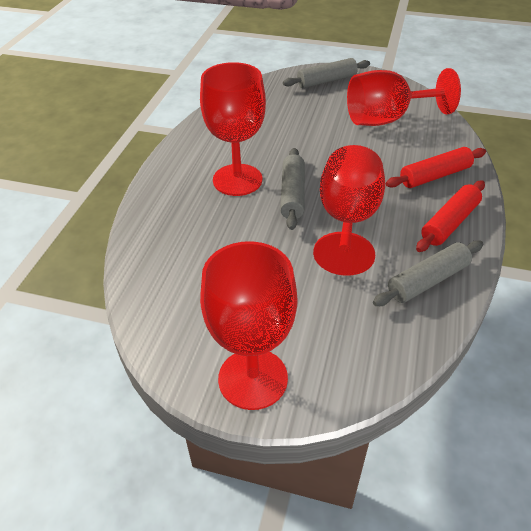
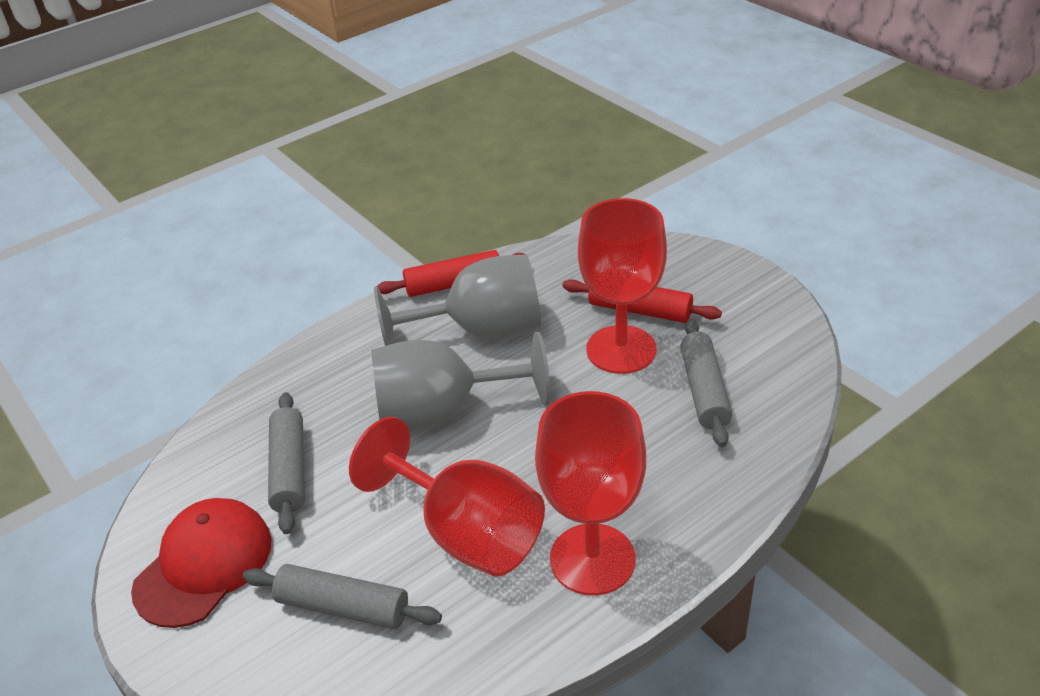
grey goblet: 0 -> 2
red cap: 0 -> 1
red goblet: 4 -> 3

